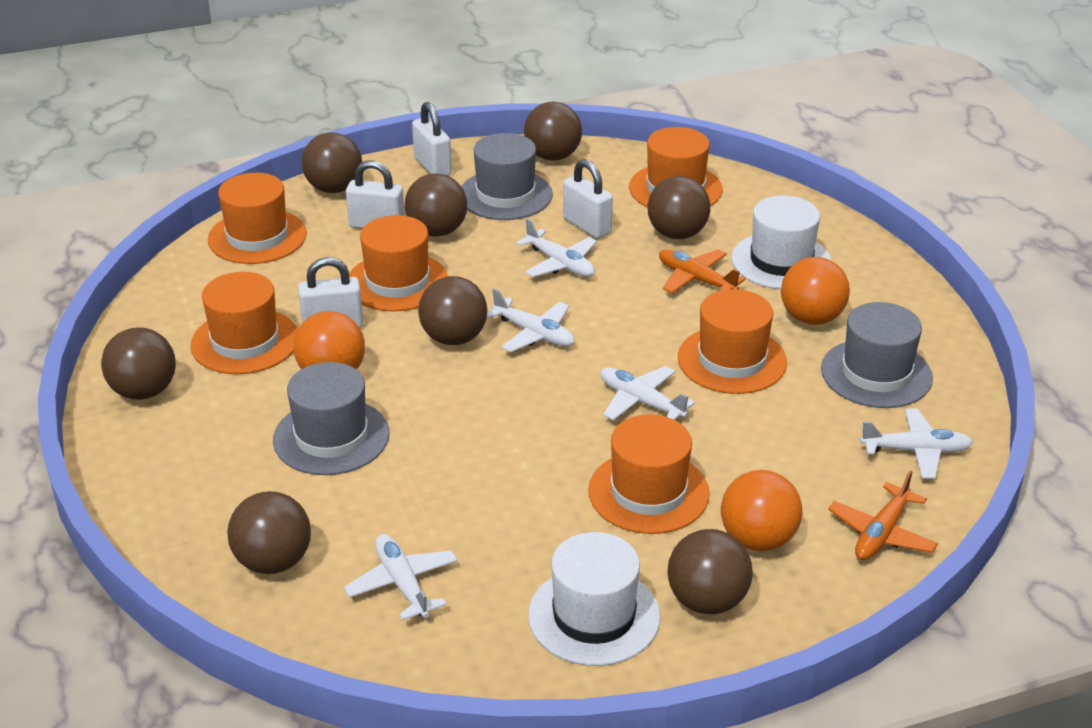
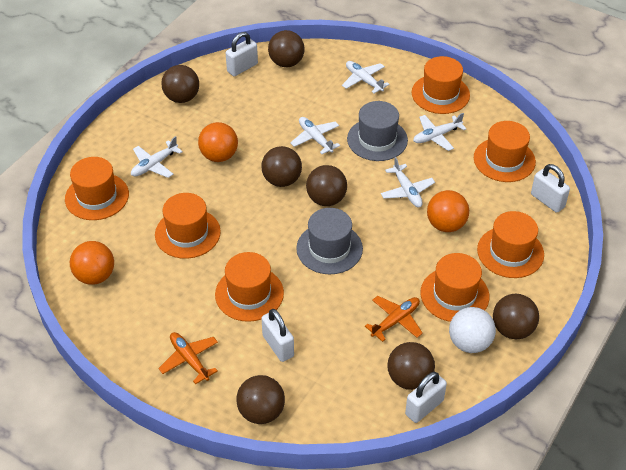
brown ball: 8 -> 7
grey hat: 3 -> 2
orange hat: 6 -> 7
white ball: 0 -> 1
white hat: 2 -> 0

